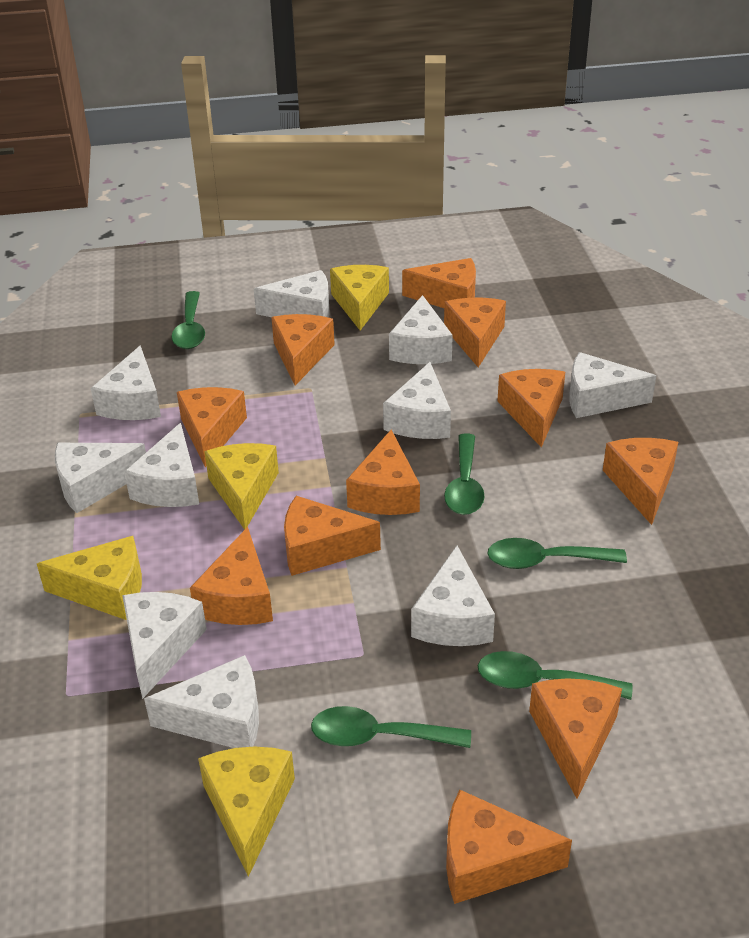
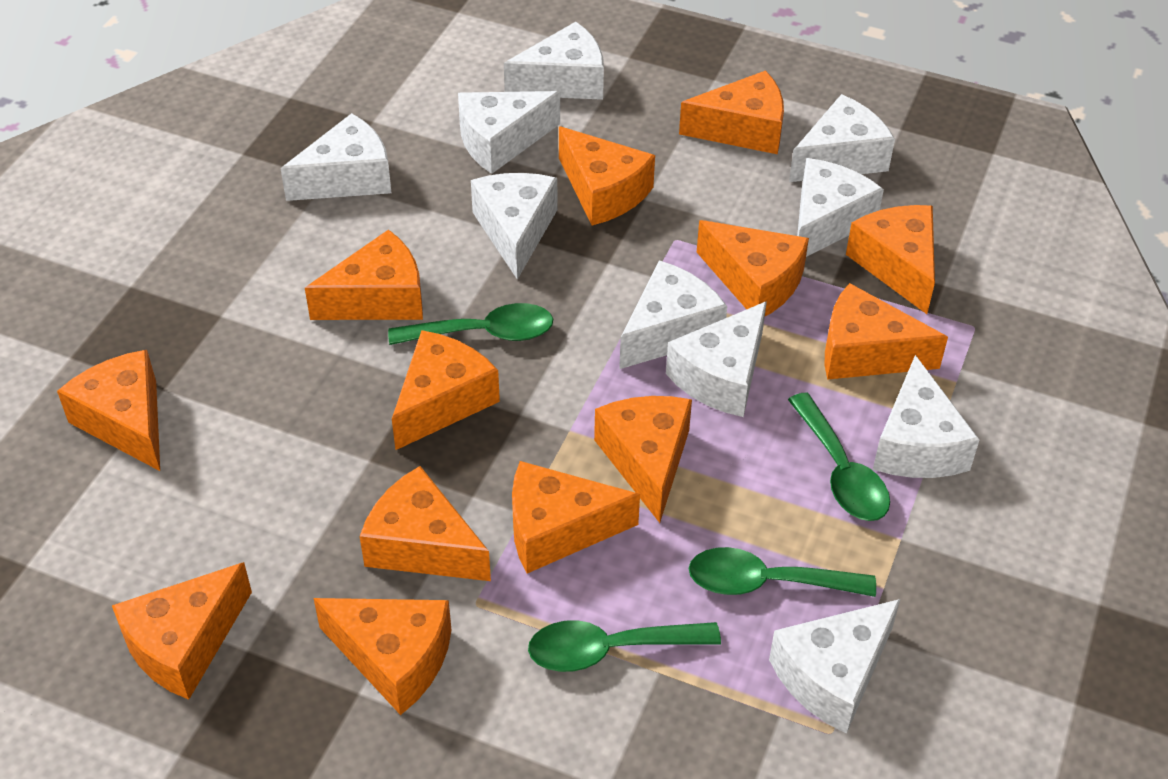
green spoon: 5 -> 4
orange cheese: 11 -> 13
yellow cheese: 4 -> 0

